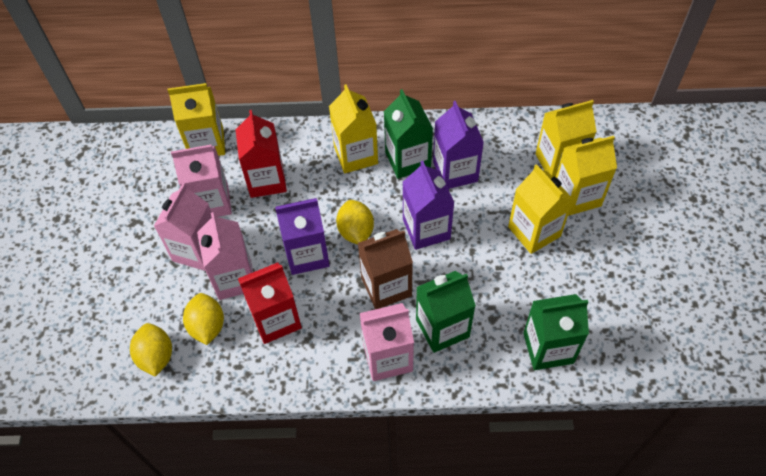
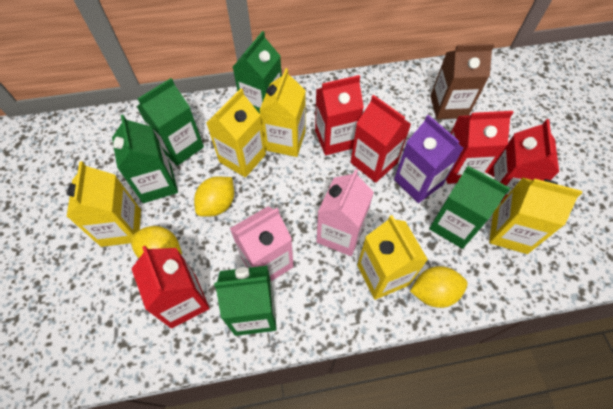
green carton: 3 -> 5
pink carton: 4 -> 2
purple carton: 3 -> 1
red carton: 2 -> 5

